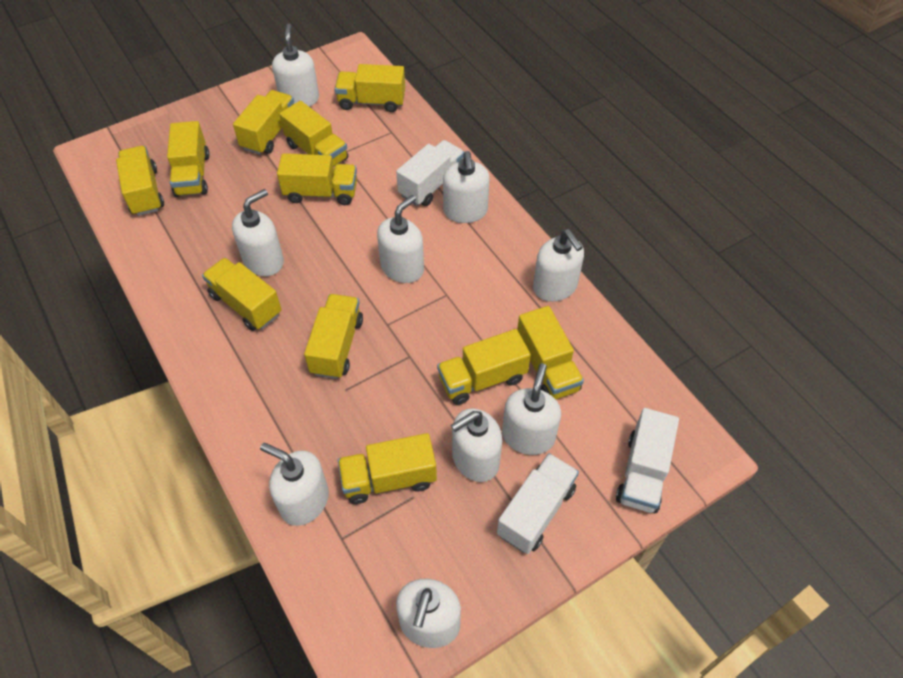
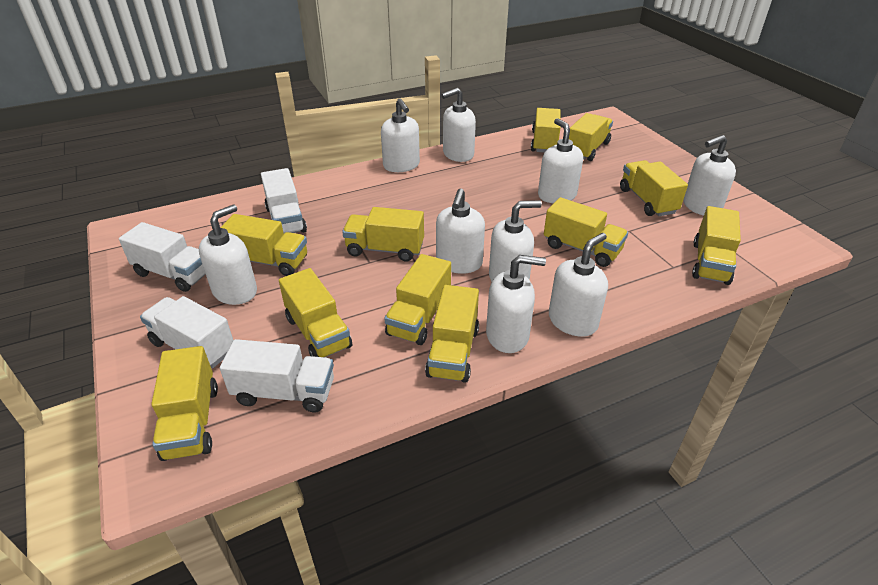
white truck: 3 -> 4

